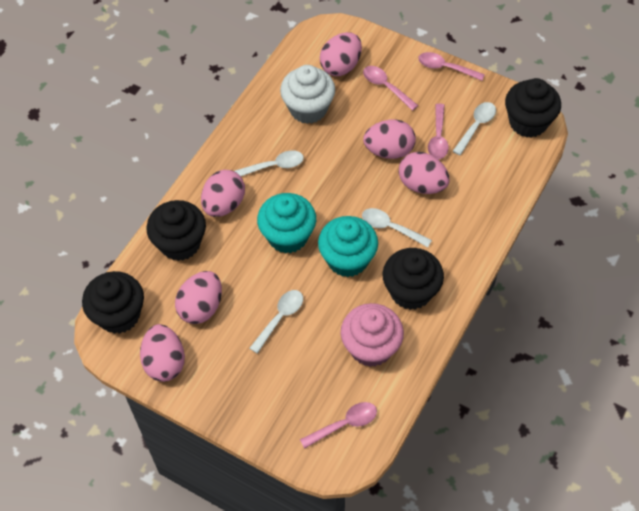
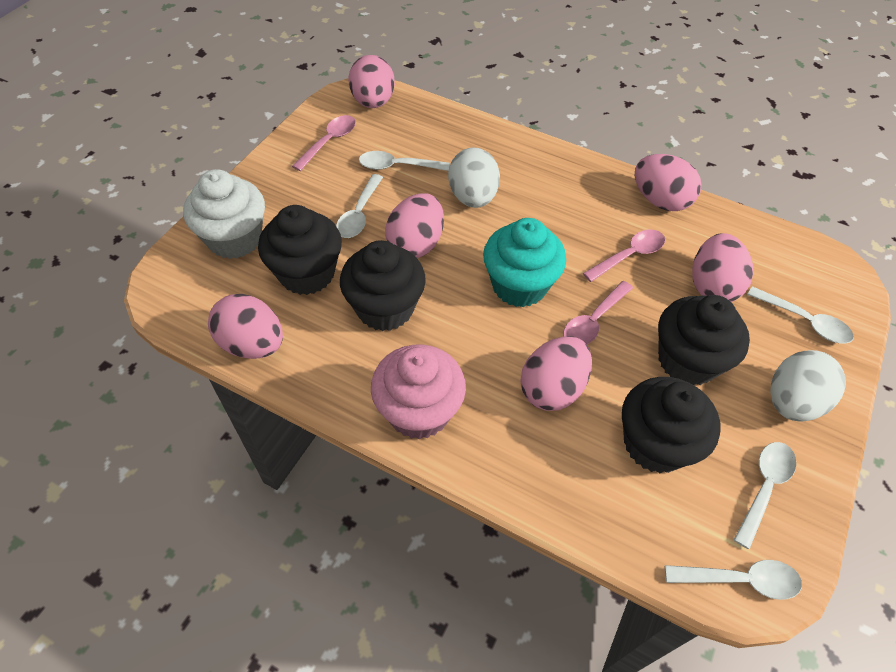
pink spoon: 4 -> 3
turquoise cupcake: 2 -> 1
white egg: 0 -> 2
white spoon: 4 -> 5

